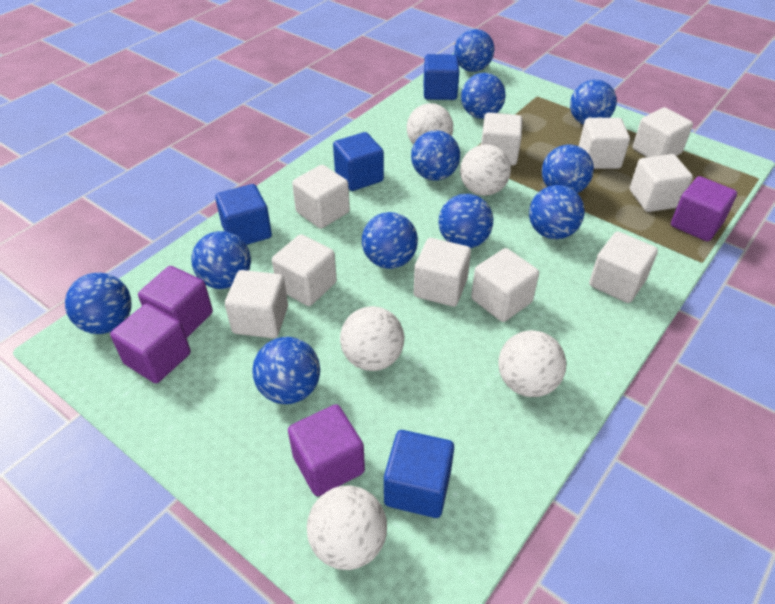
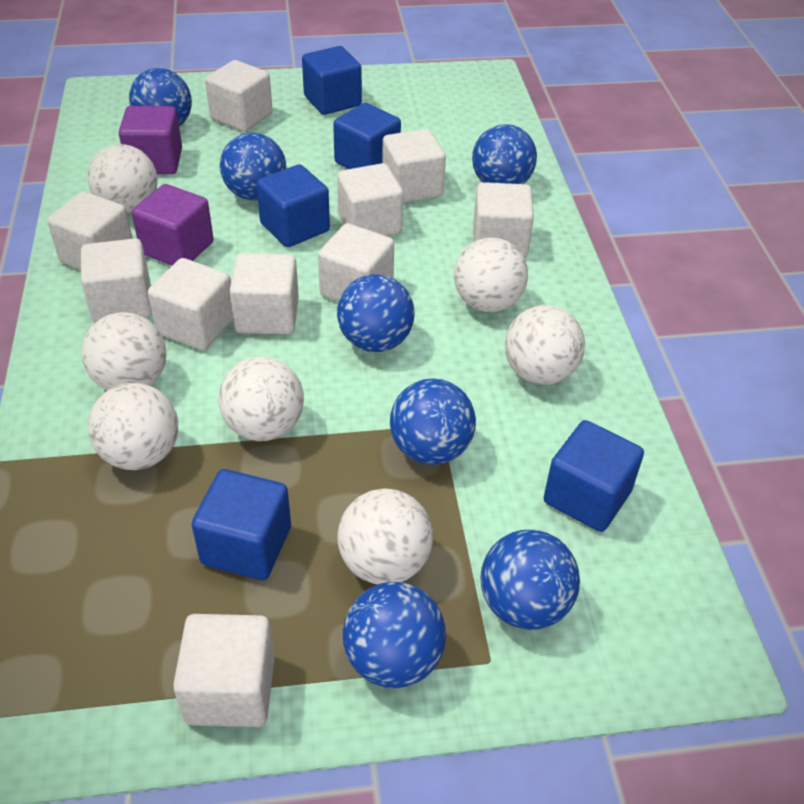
blue ball: 11 -> 7
blue cube: 4 -> 5
purple cube: 4 -> 2
white ball: 5 -> 7

